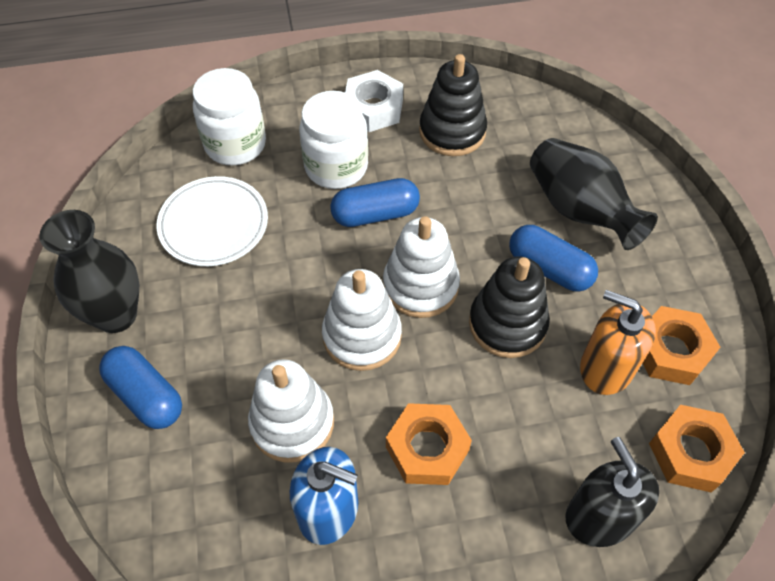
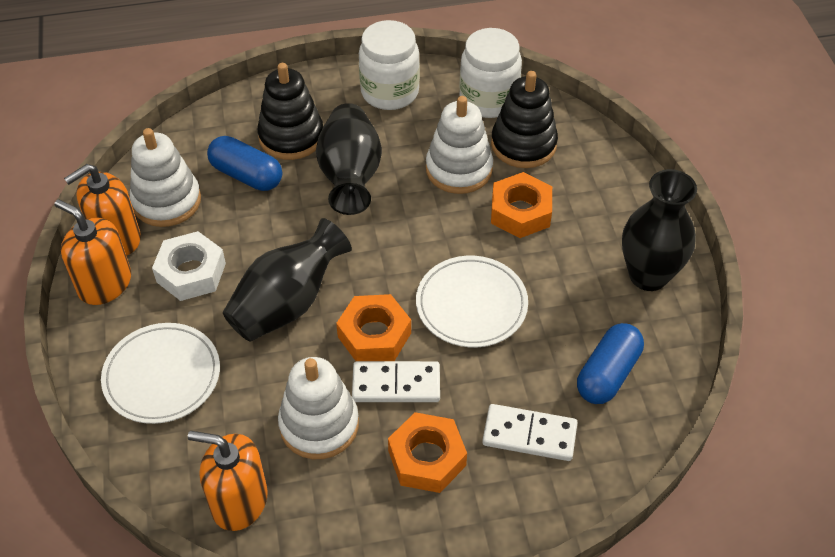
black soap dispenser: 1 -> 0
black vase: 2 -> 3
blue capsule: 3 -> 2
blue soap dispenser: 1 -> 0
orange soap dispenser: 1 -> 3
white domino: 0 -> 2
white plate: 1 -> 2

